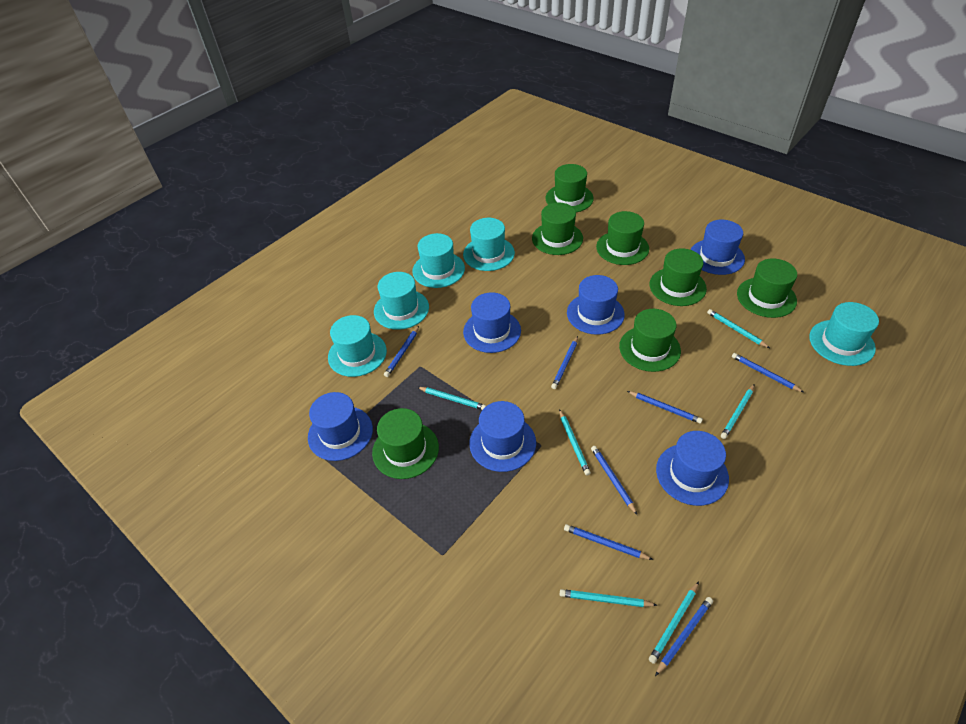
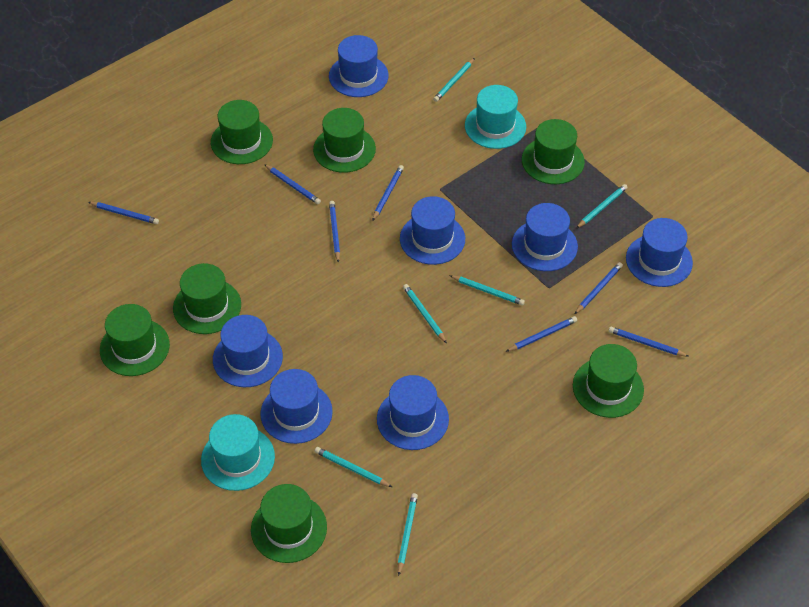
blue hat: 6 -> 7
turquoise hat: 5 -> 2

